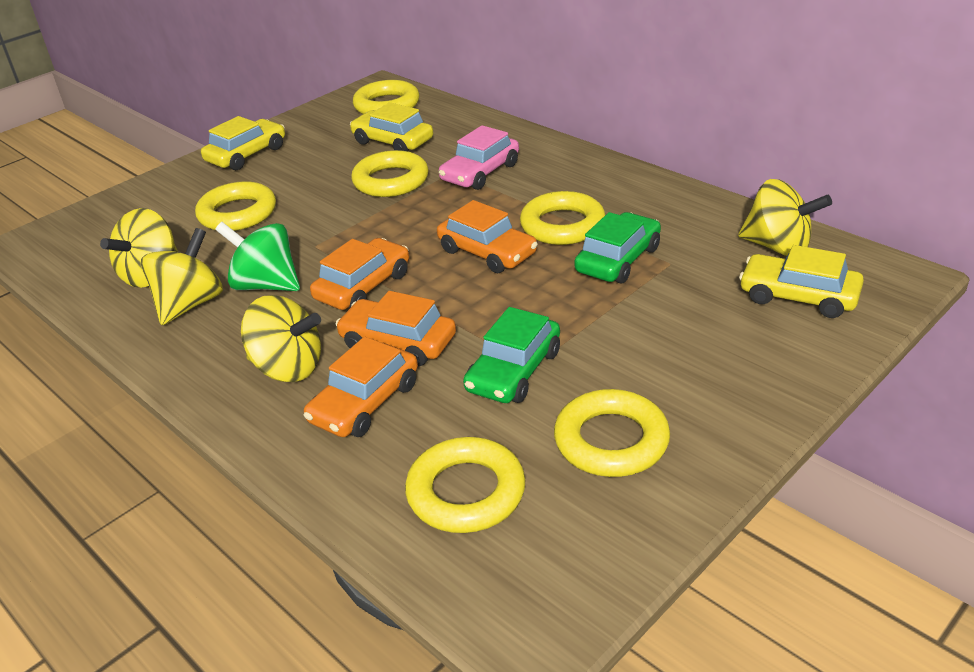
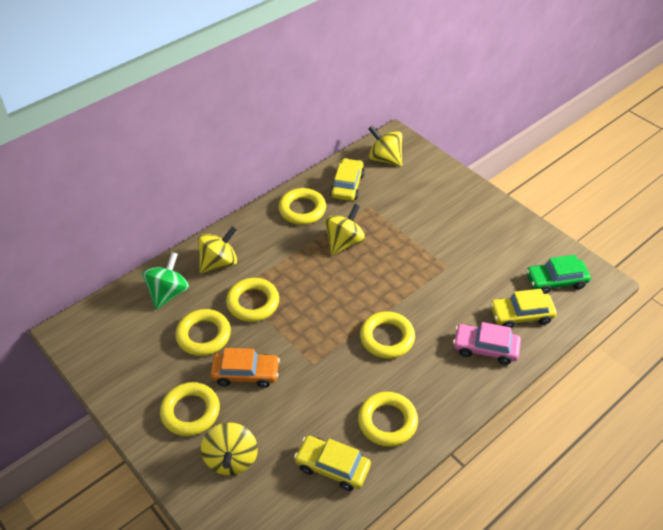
green car: 2 -> 1
orange car: 4 -> 1

